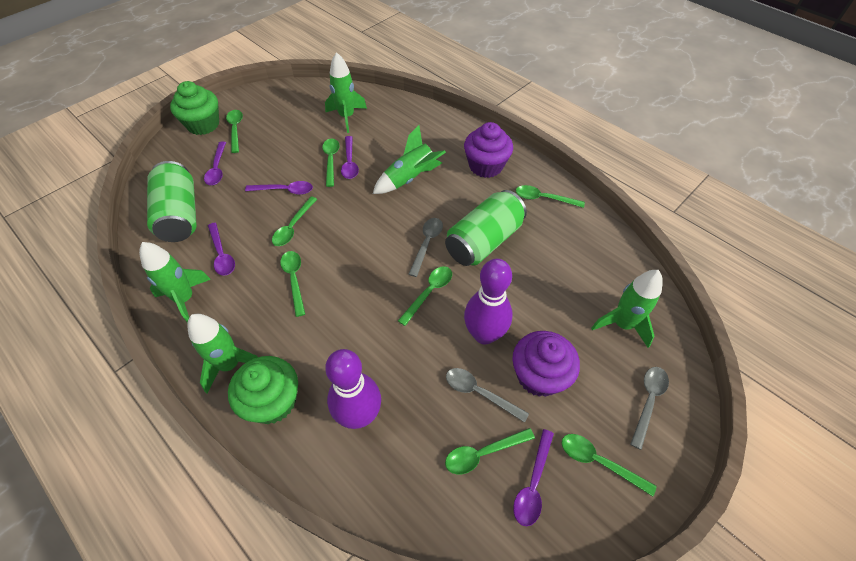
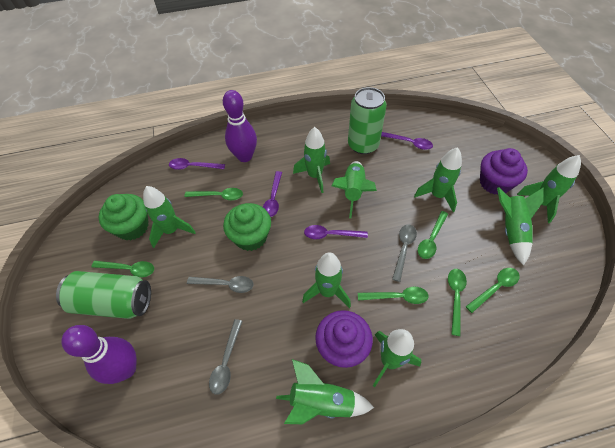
green rocket: 5 -> 9
green spoon: 8 -> 6
purple spoon: 5 -> 4

